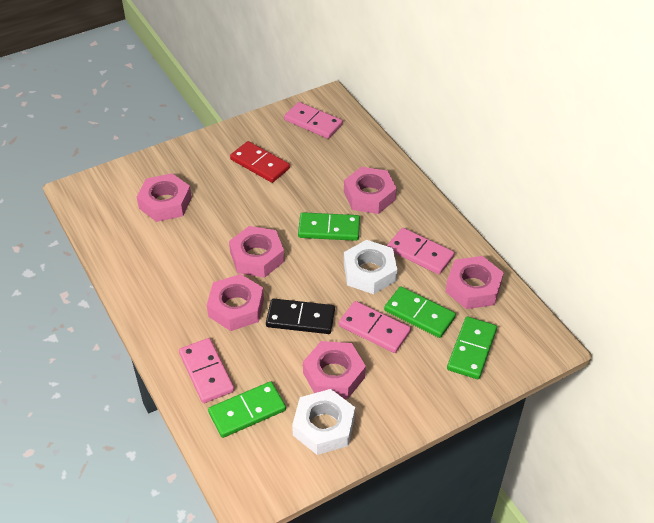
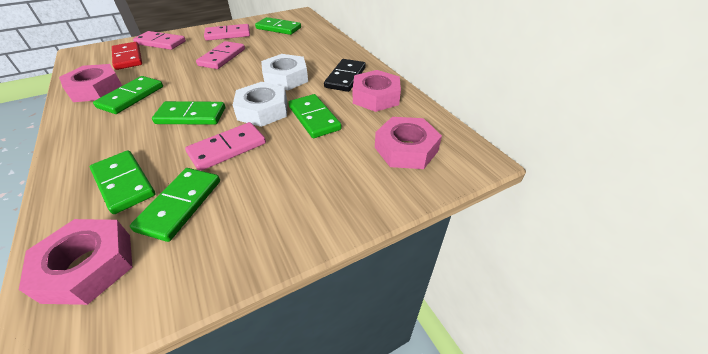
green domino: 4 -> 6
pink nut: 6 -> 4

